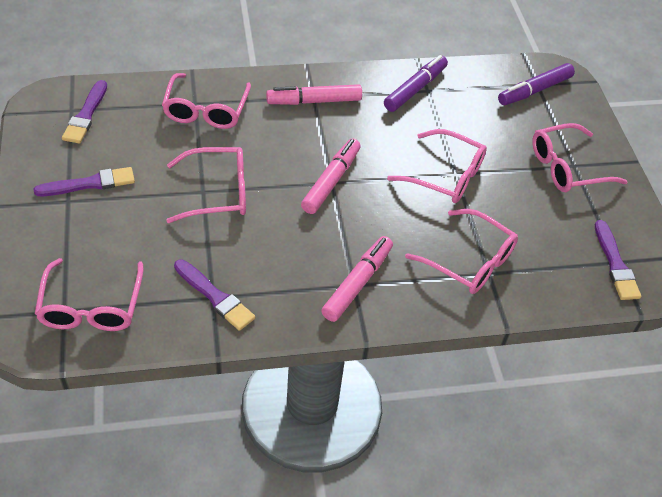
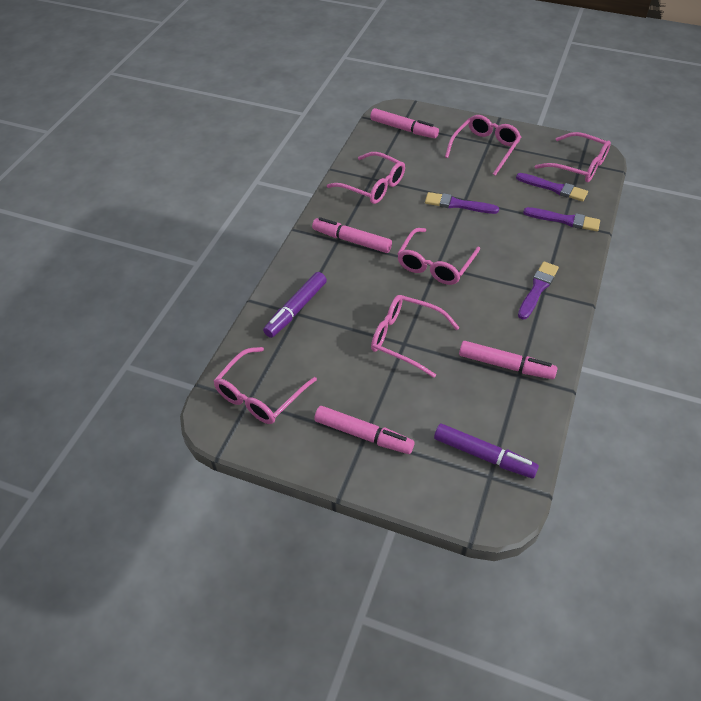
pink marker: 3 -> 4

